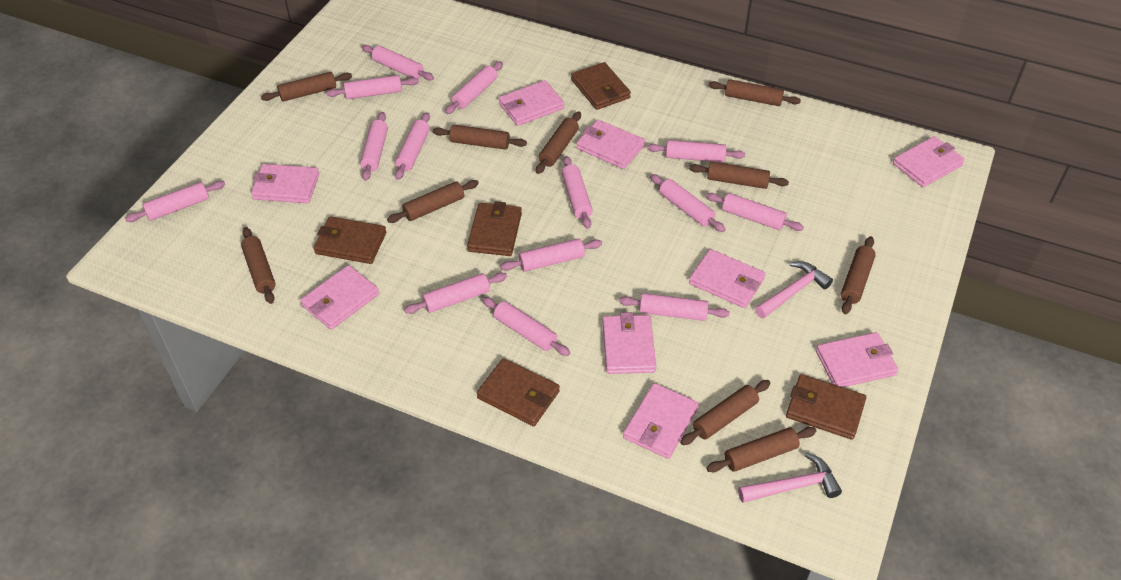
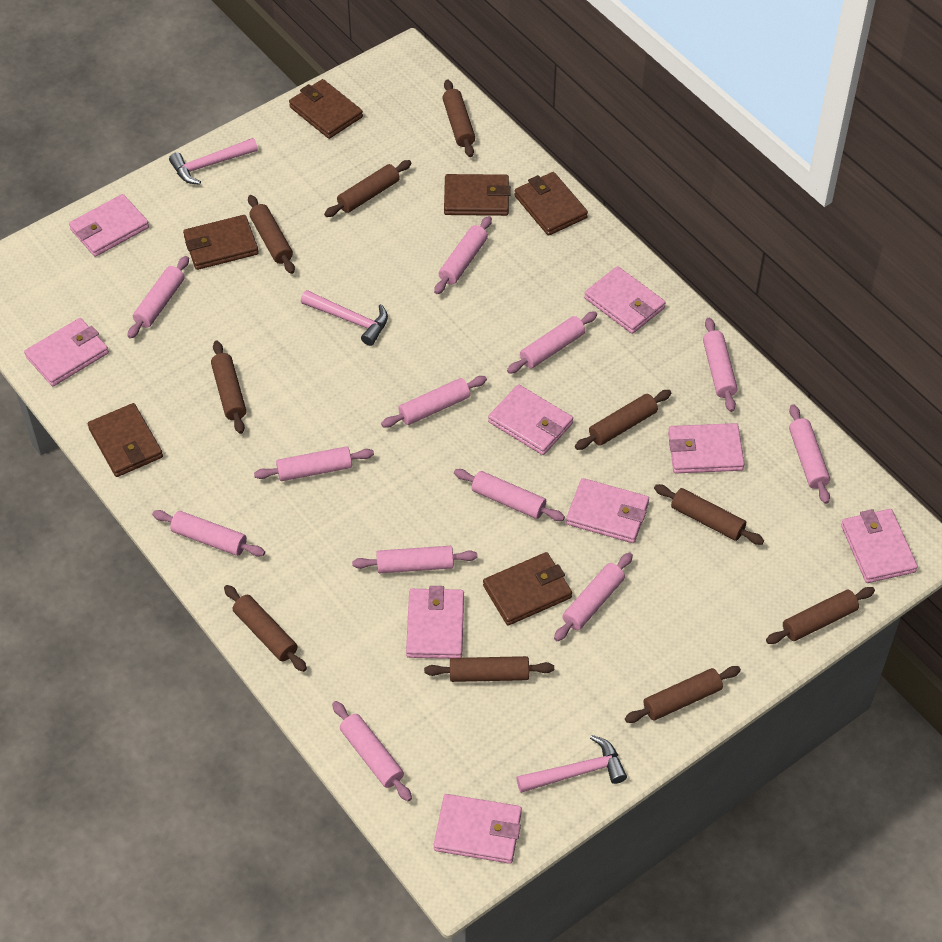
brown wallet: 5 -> 6
pink hammer: 2 -> 3
pink rolling pin: 14 -> 12

